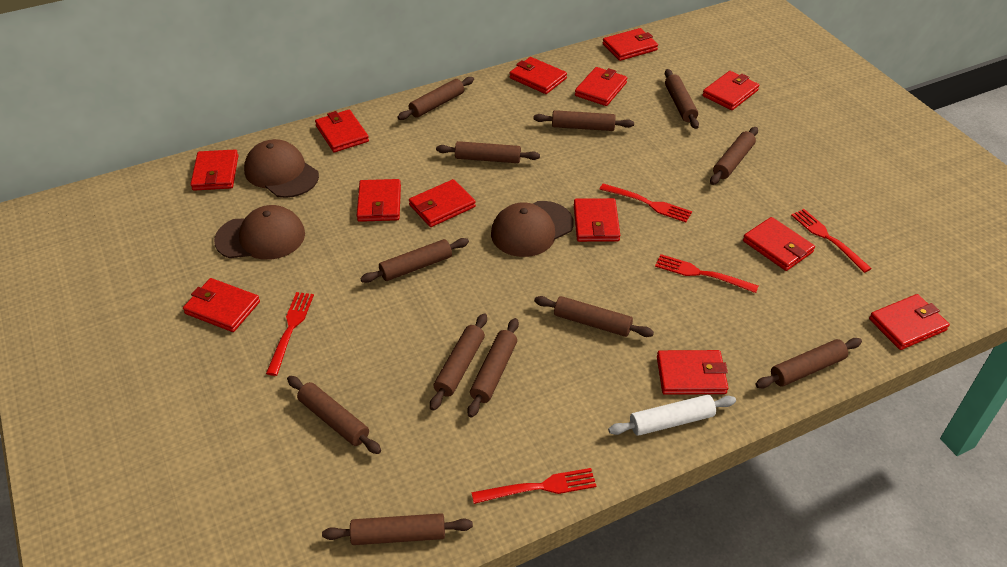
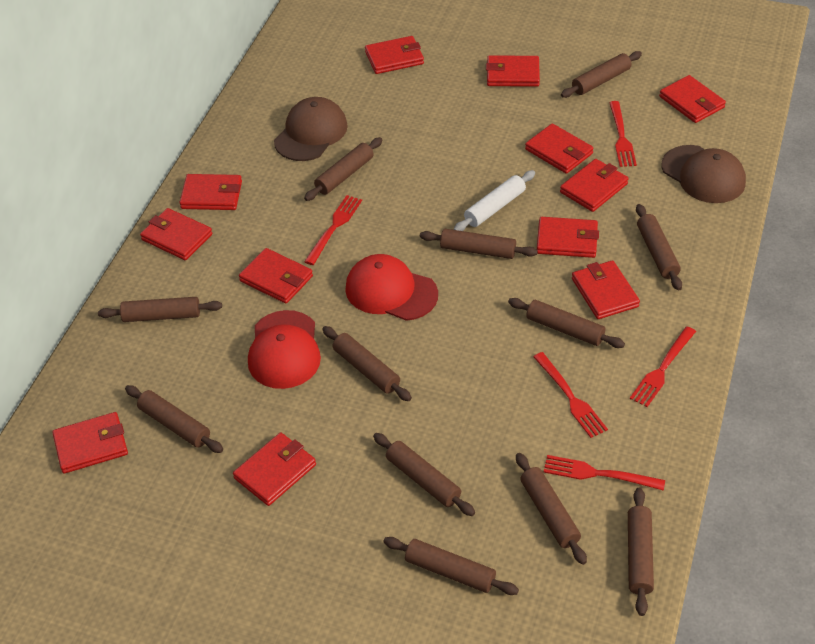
brown cap: 3 -> 2
red cap: 0 -> 2
red wallet: 13 -> 12

